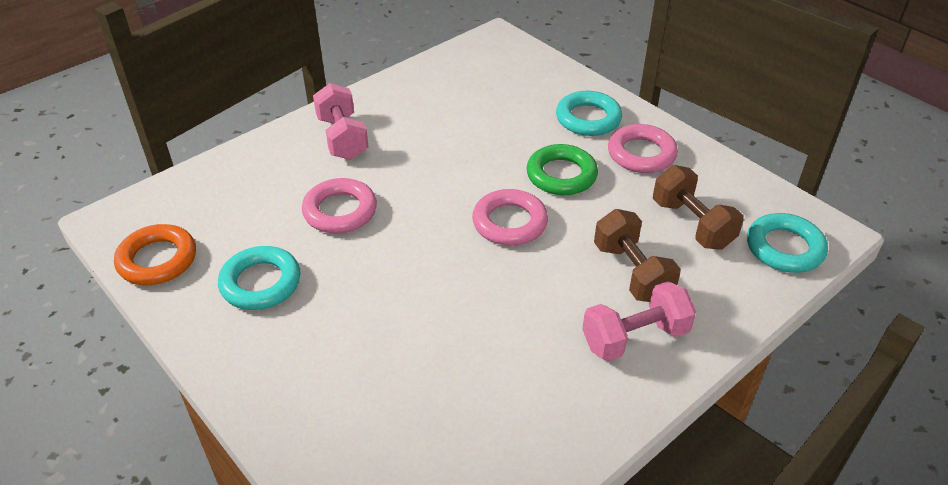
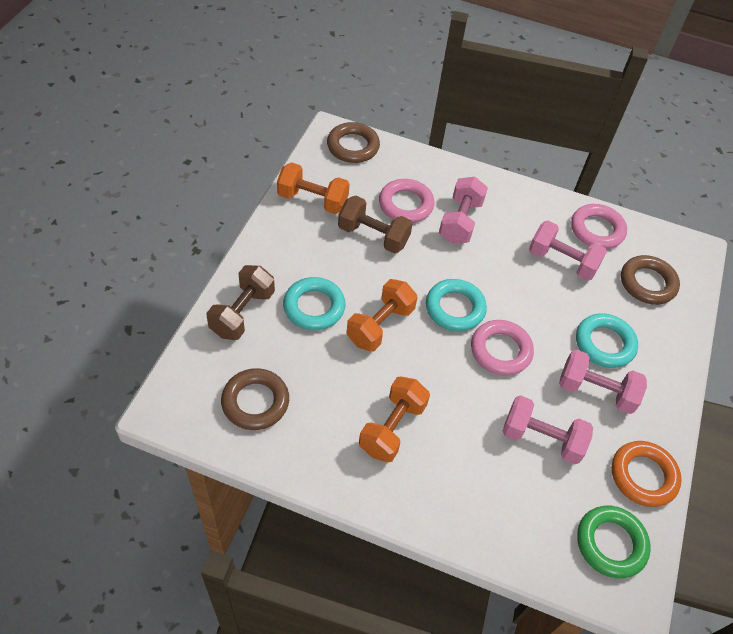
brown ring: 0 -> 3
orange dumbbell: 0 -> 3
pink dumbbell: 2 -> 4

